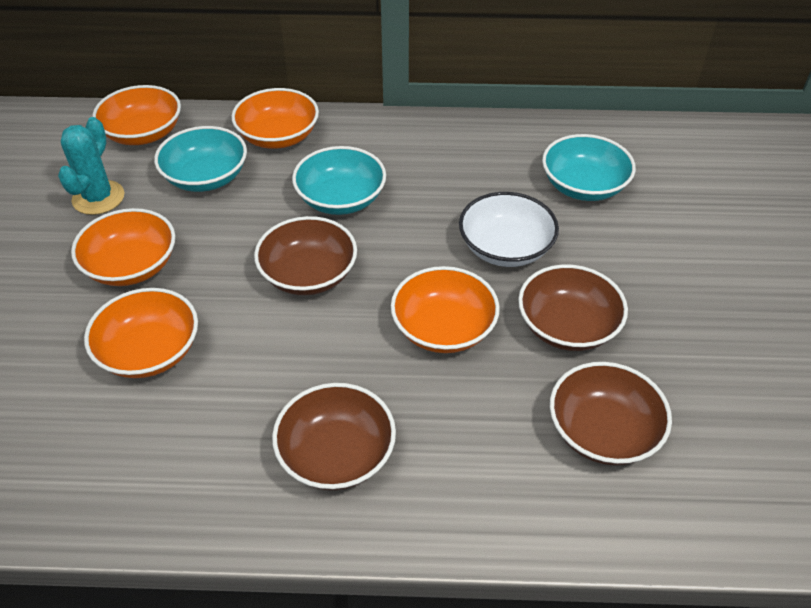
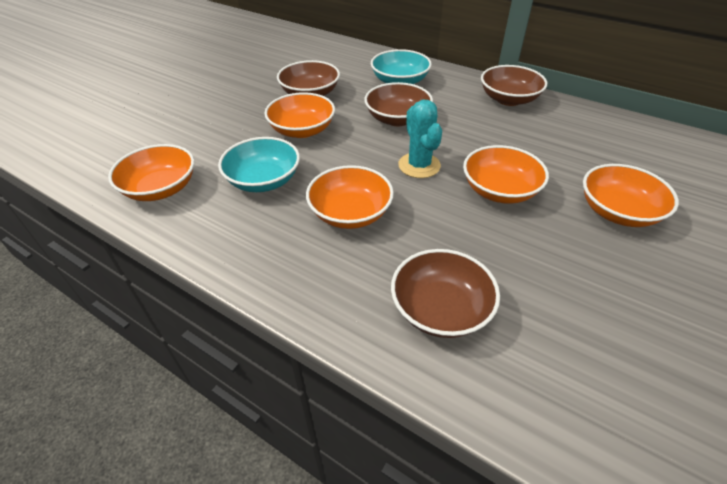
turquoise bowl: 3 -> 2
white bowl: 1 -> 0

